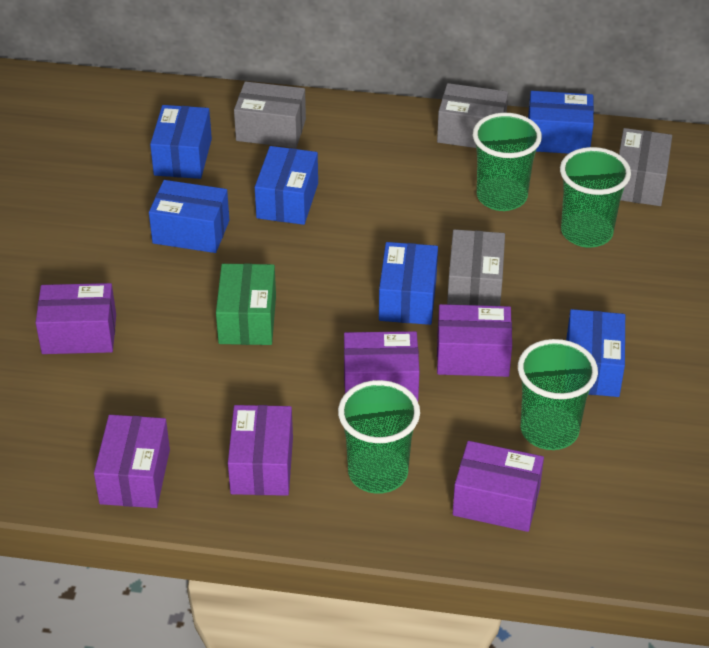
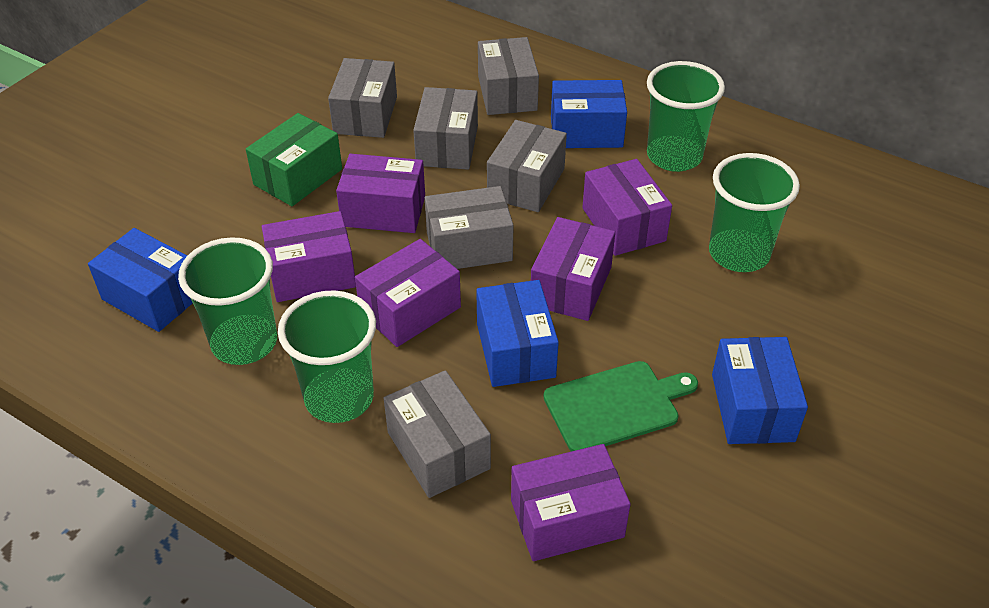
blue box: 6 -> 4
green cutting board: 0 -> 1
grey box: 4 -> 6

